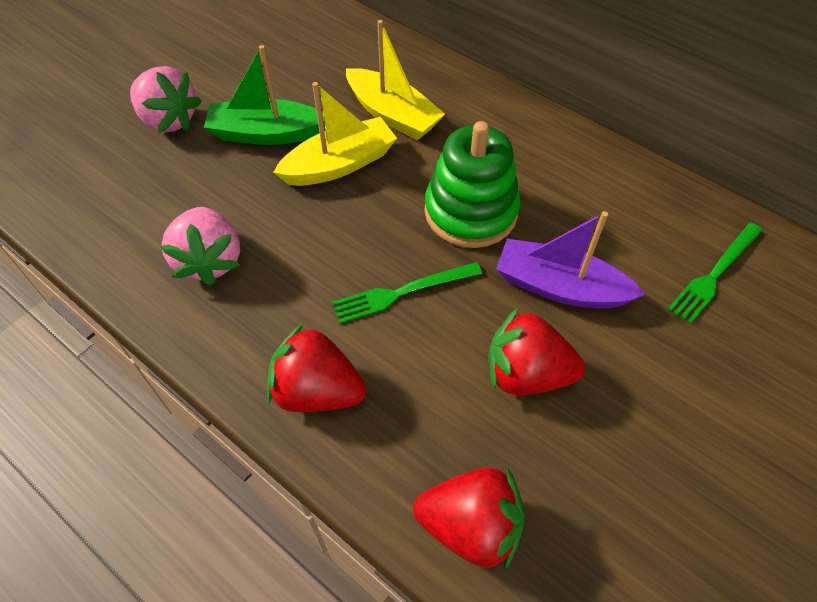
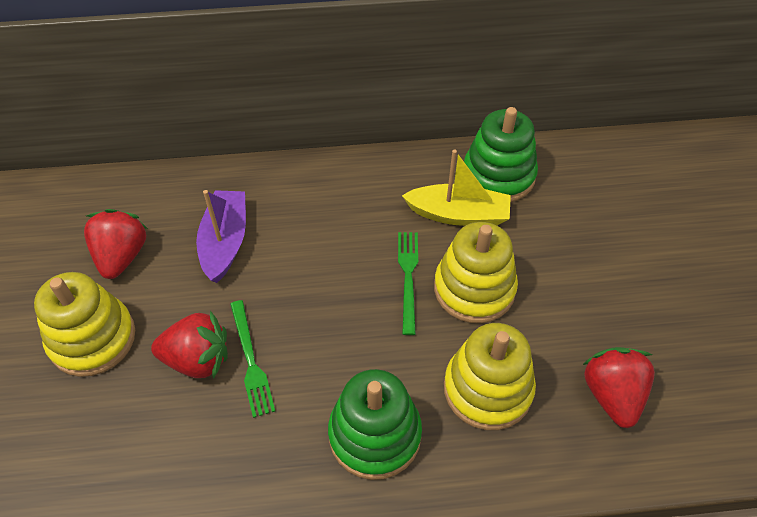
green boat: 1 -> 0
green stacking toy: 1 -> 2
pink strawberry: 2 -> 0
yellow boat: 2 -> 1
yellow stacking toy: 0 -> 3

